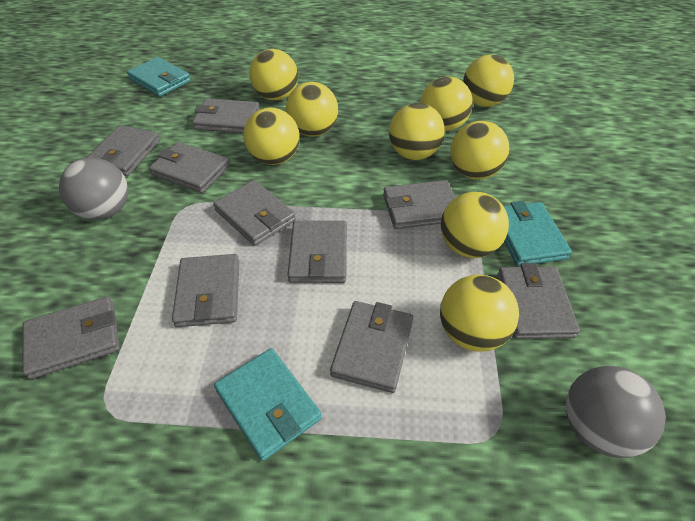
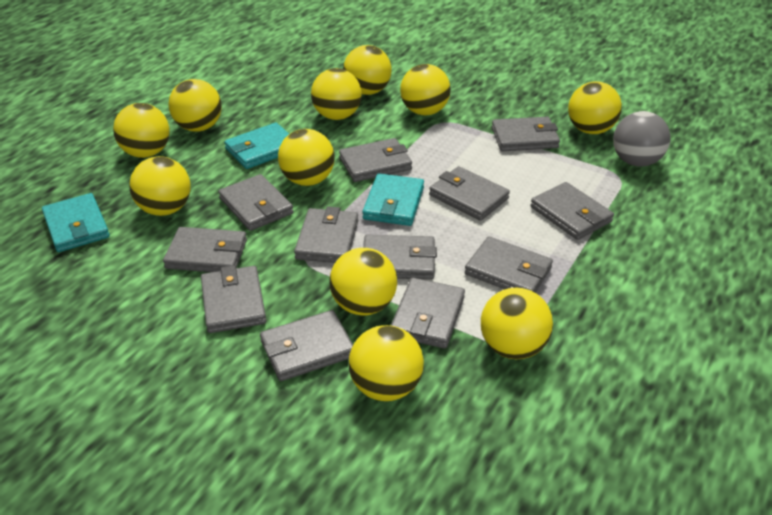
grey ball: 2 -> 1
grey wallet: 10 -> 12
yellow ball: 9 -> 11

